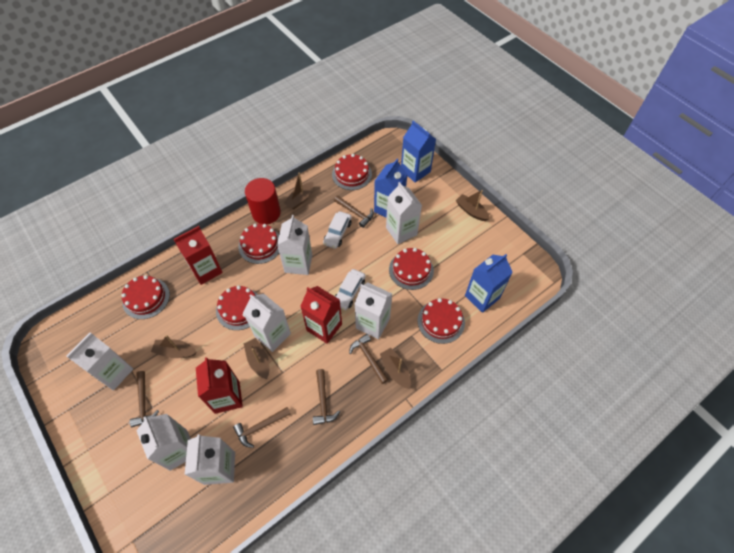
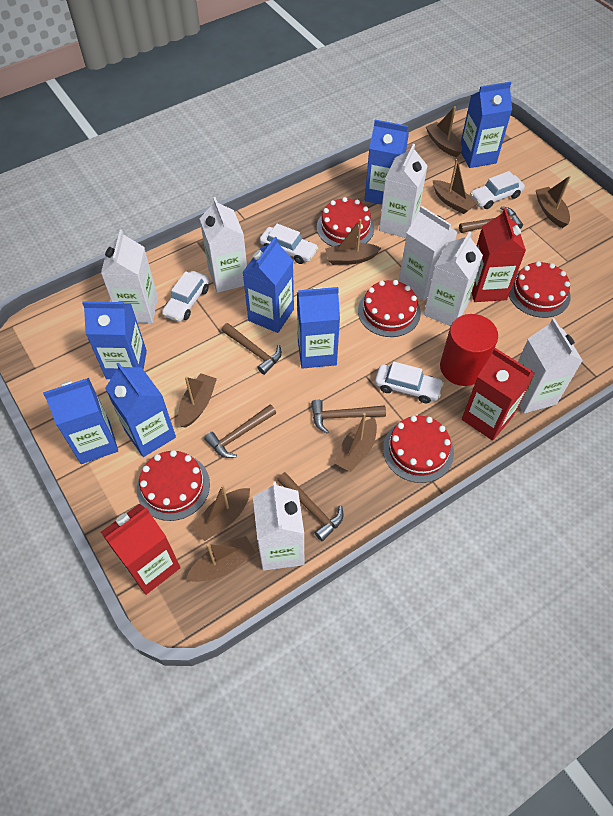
blue carton: 3 -> 7
brown boat: 5 -> 8
red cake: 6 -> 5
white car: 2 -> 4

